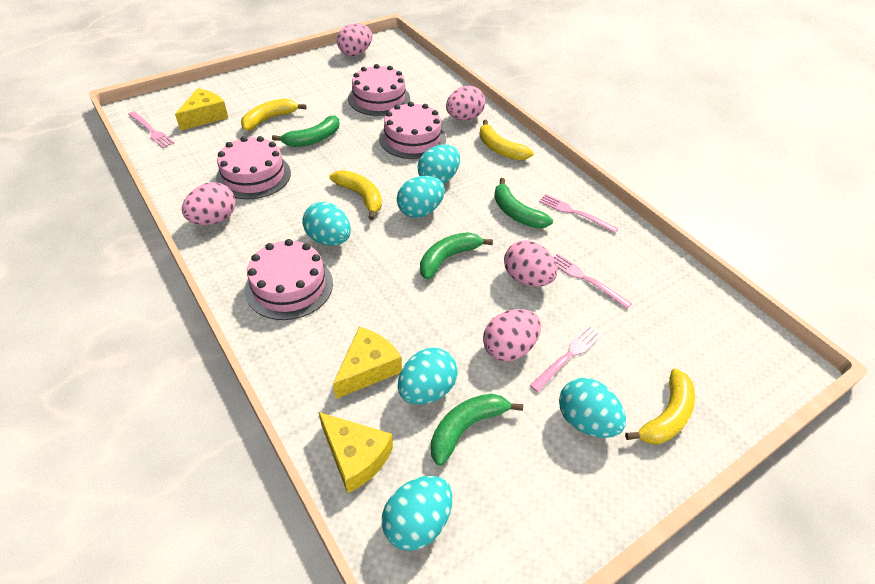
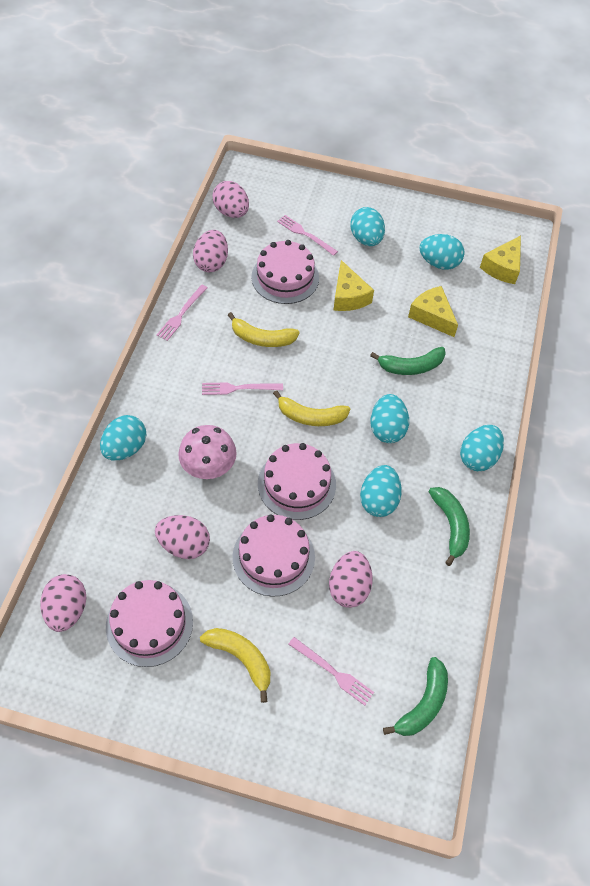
green banana: 4 -> 3
pink mushroom: 0 -> 1
yellow banana: 4 -> 3

